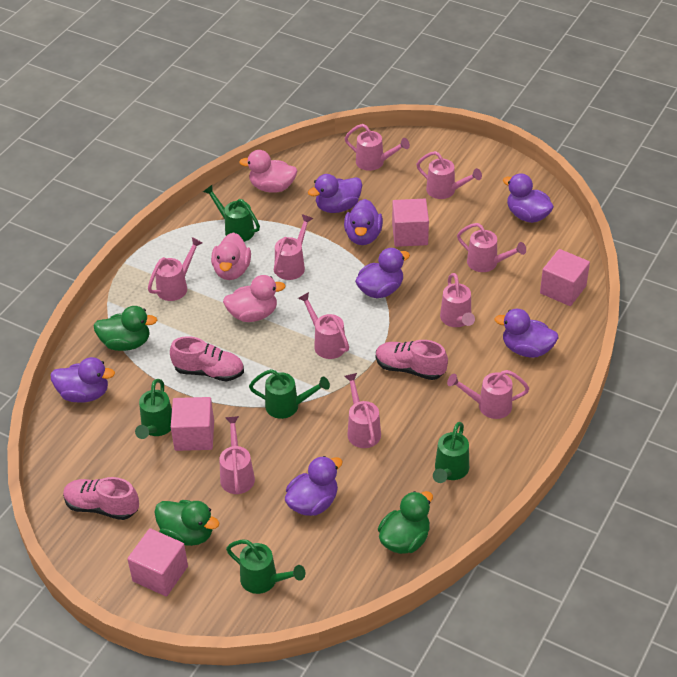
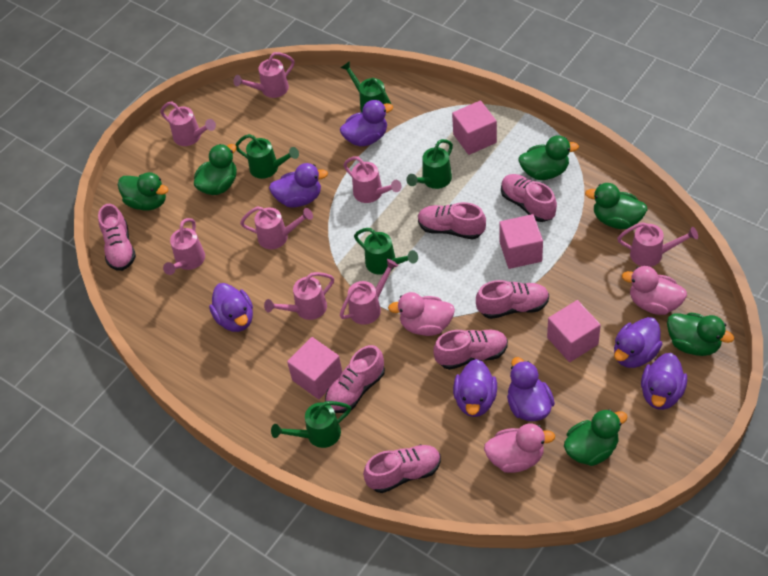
green duck: 3 -> 6
pink shoe: 3 -> 7
pink watering can: 10 -> 8

